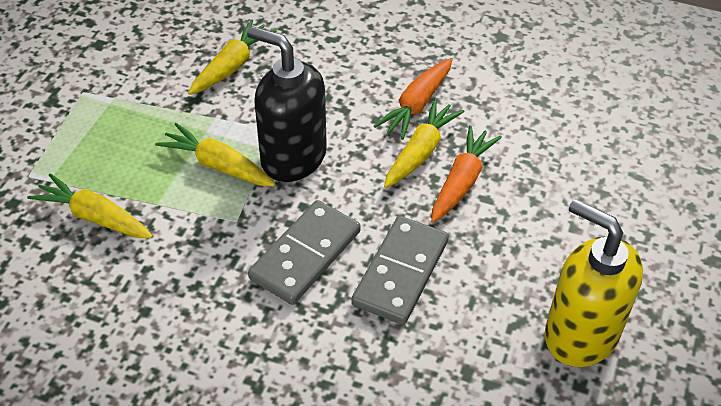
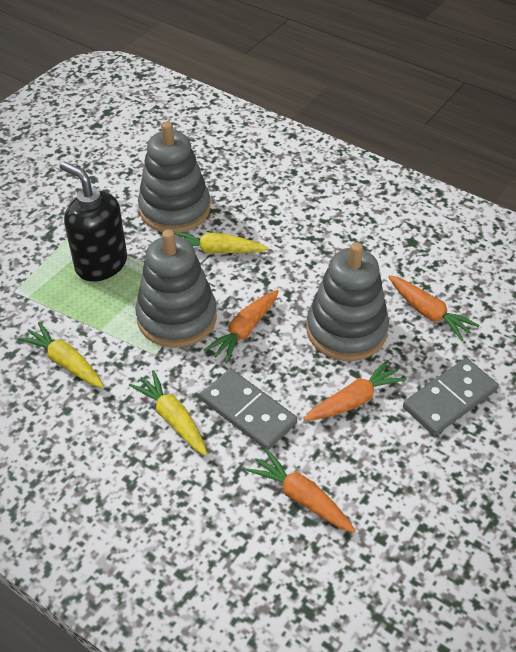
grey stacking toy: 0 -> 3
orange carrot: 2 -> 4
yellow carrot: 4 -> 3
yellow soap dispenser: 1 -> 0

